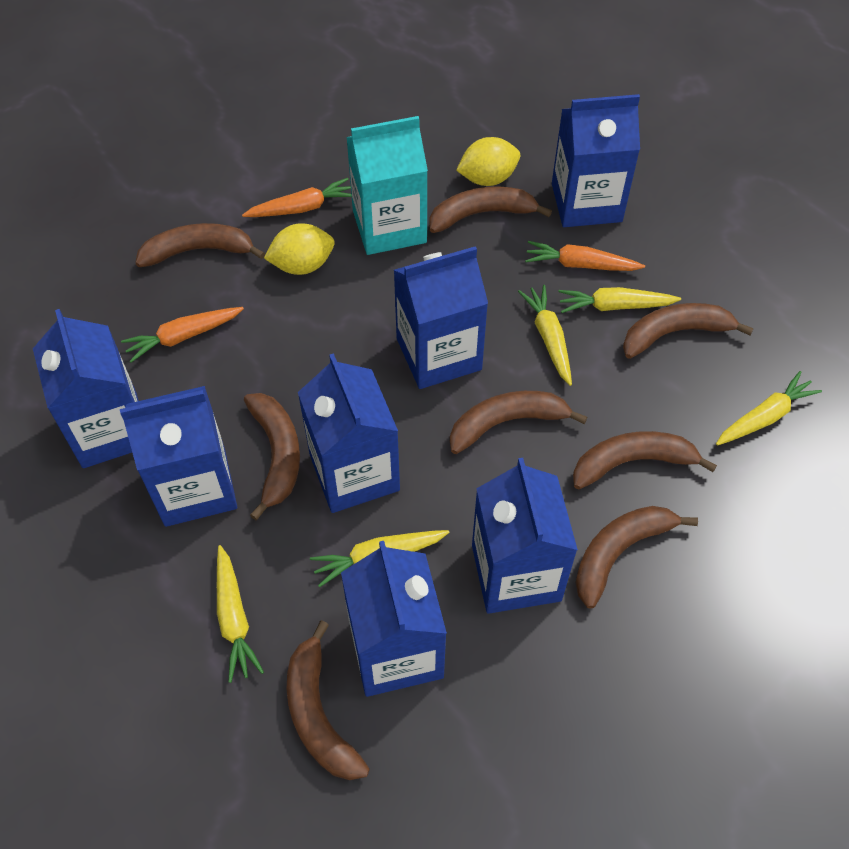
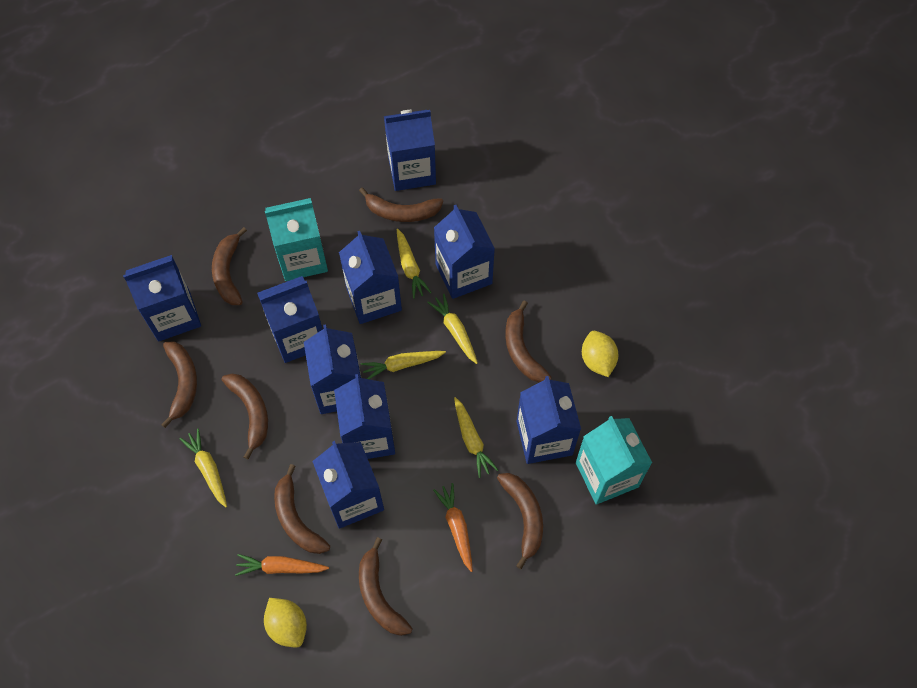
blue carton: 7 -> 9
orange carrot: 3 -> 2
turquoise carton: 1 -> 2

